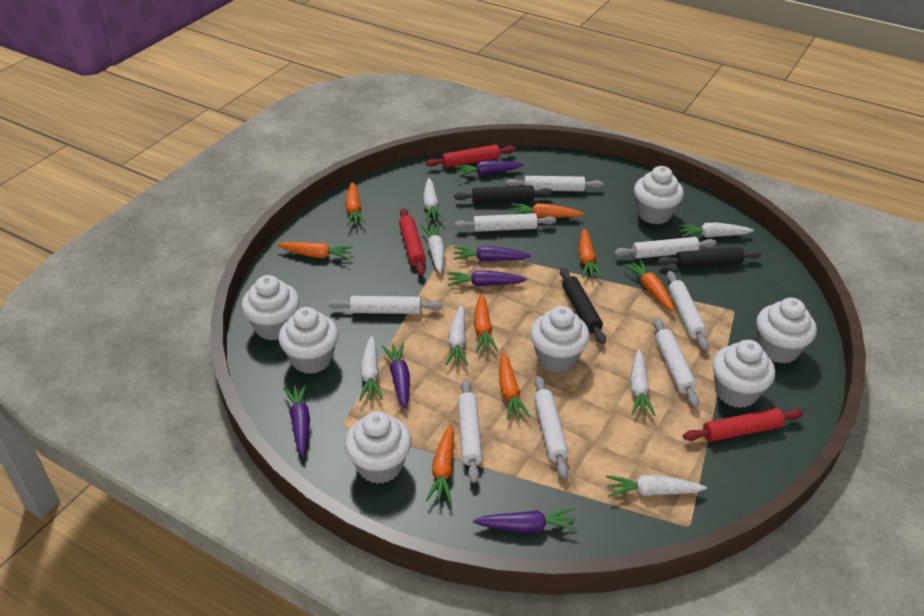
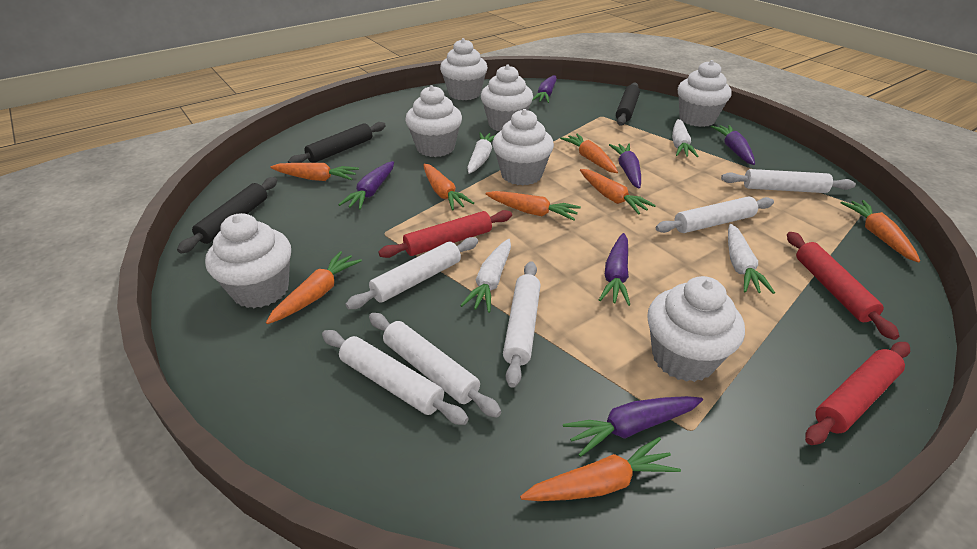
white carrot: 7 -> 4
white rolling pin: 8 -> 6

